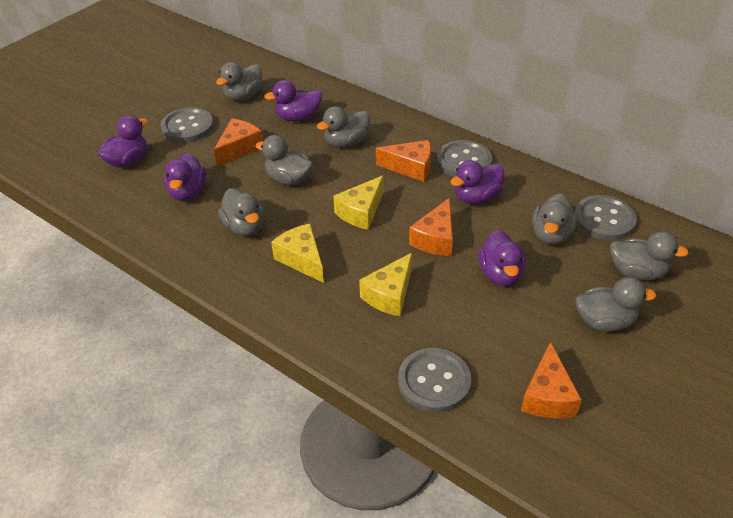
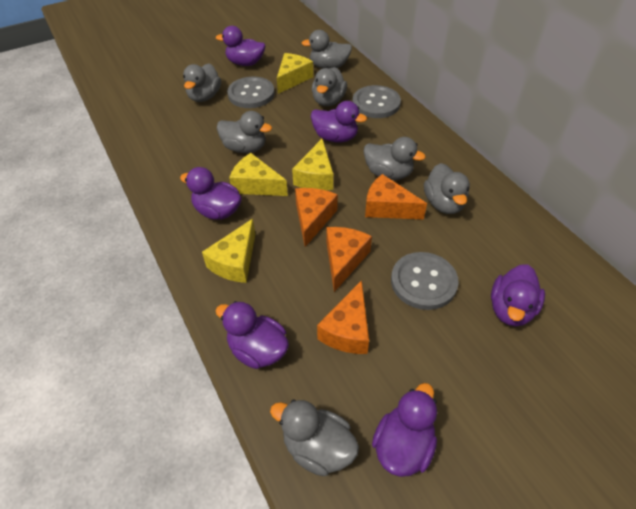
grey button: 4 -> 3
purple duck: 5 -> 6
yellow cheese: 3 -> 4

